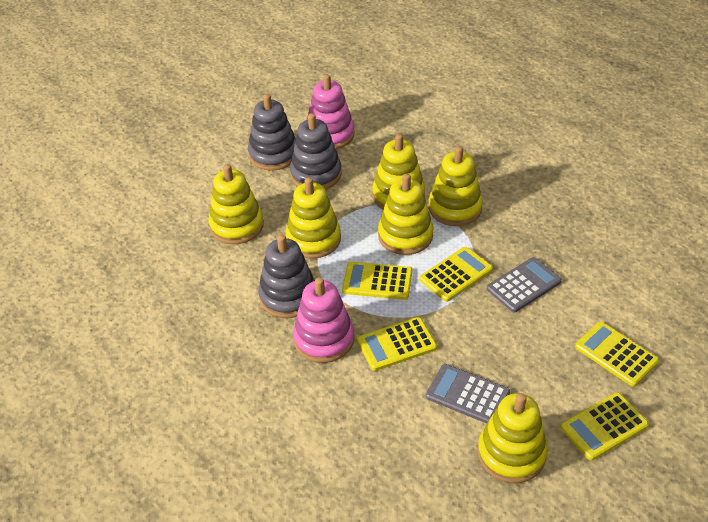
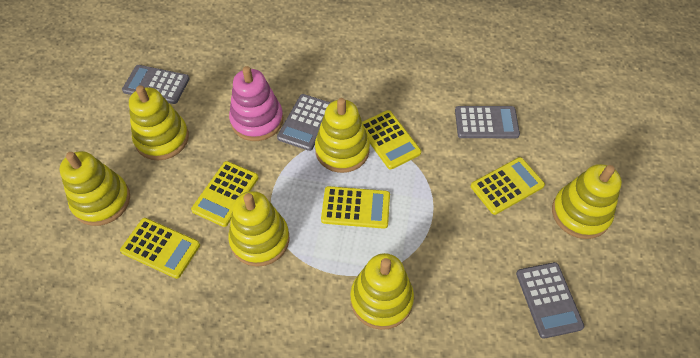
grey calculator: 2 -> 4
grey stacking toy: 3 -> 0
pink stacking toy: 2 -> 1

